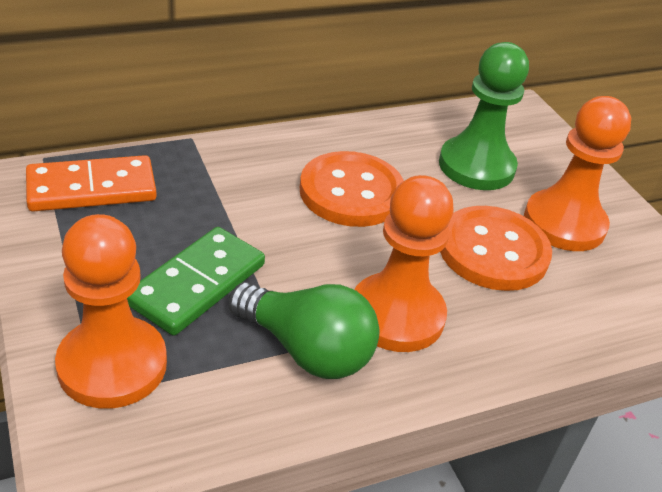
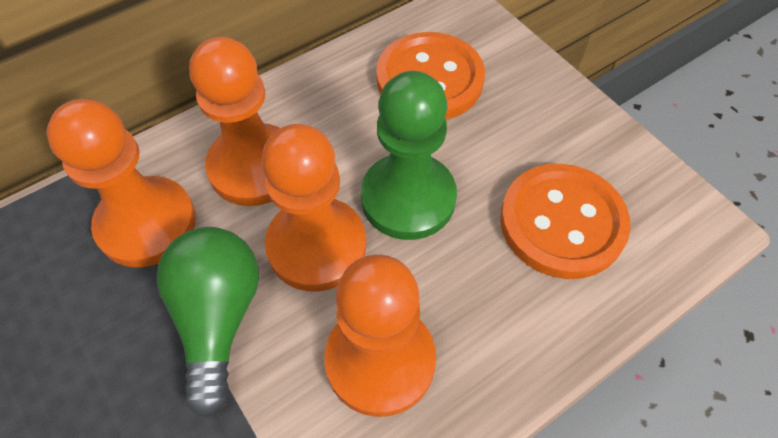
green domino: 1 -> 0
orange domino: 1 -> 0
orange pawn: 3 -> 4

